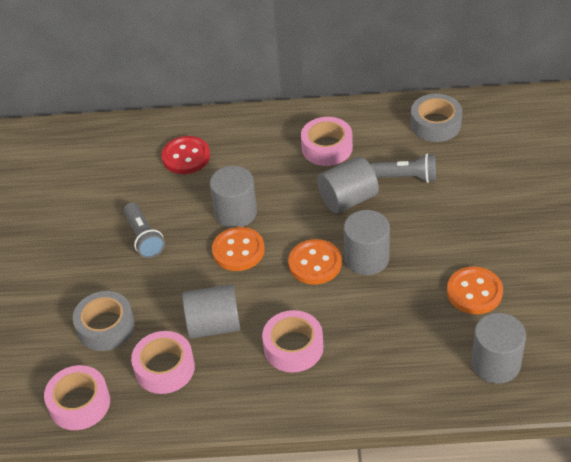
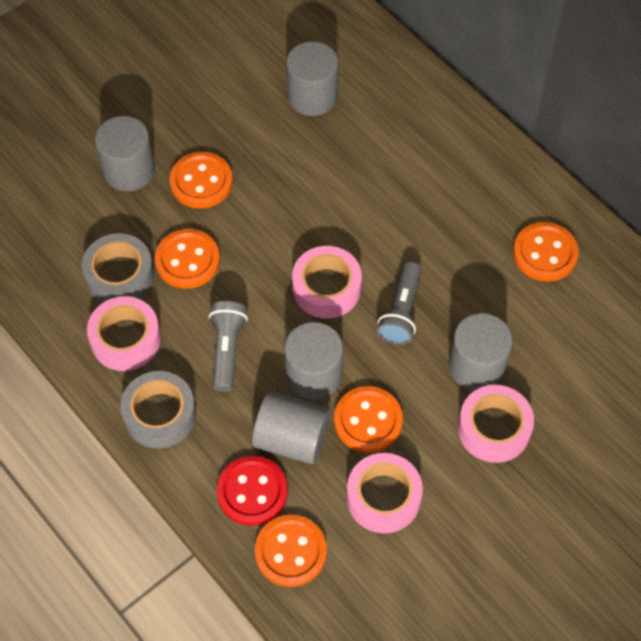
orange button: 3 -> 5

